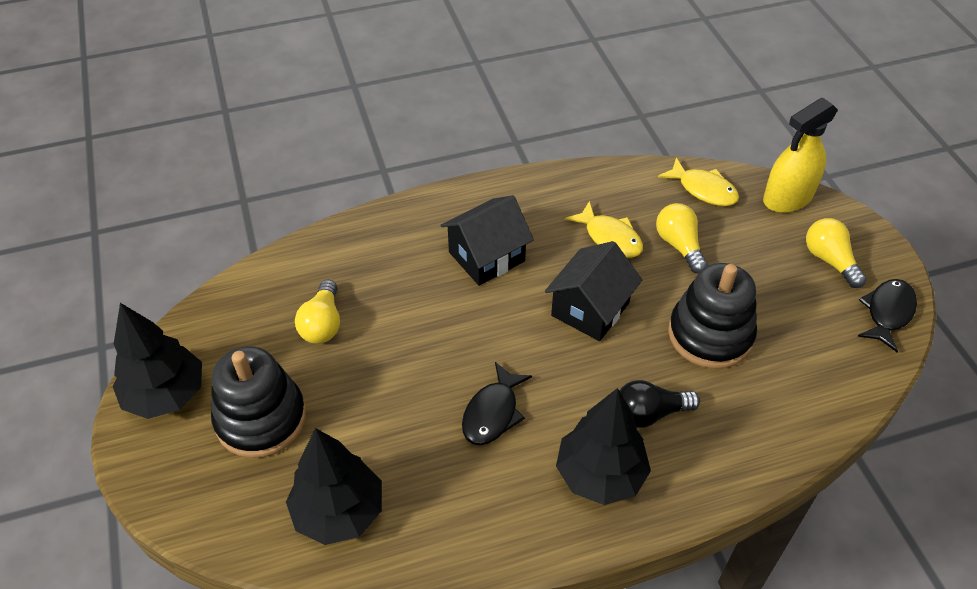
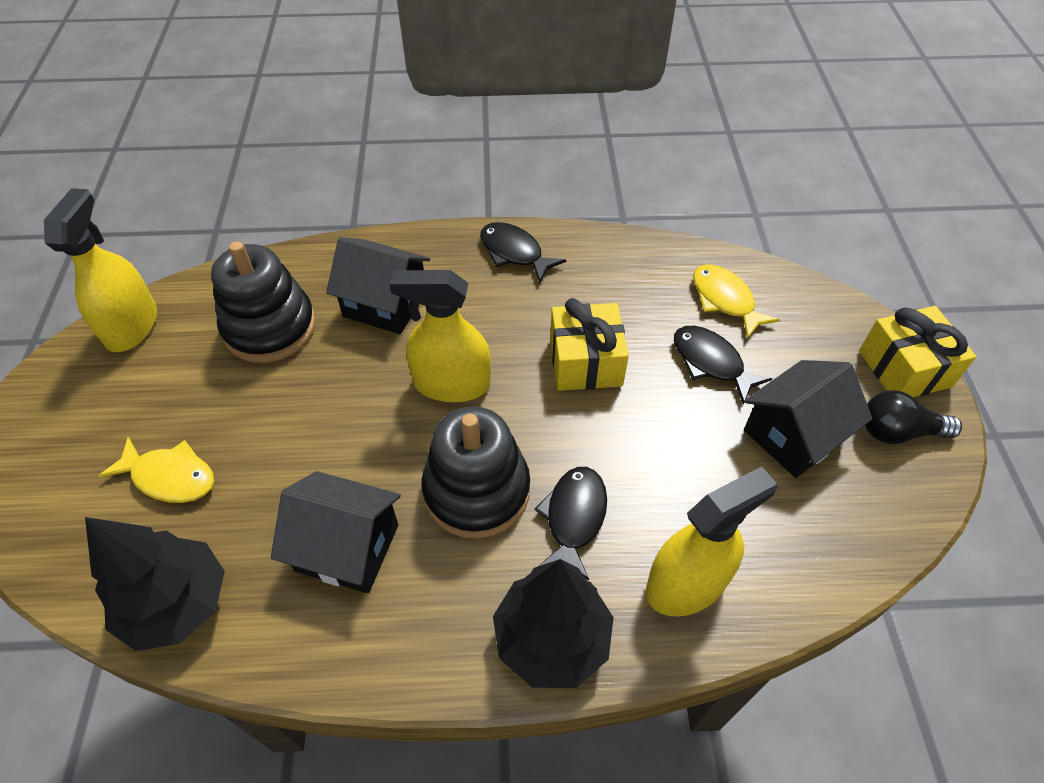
black fish: 2 -> 3
black house: 2 -> 3
black tree: 3 -> 2
yellow gift: 0 -> 2
yellow light bulb: 3 -> 0
yellow spray bottle: 1 -> 3

